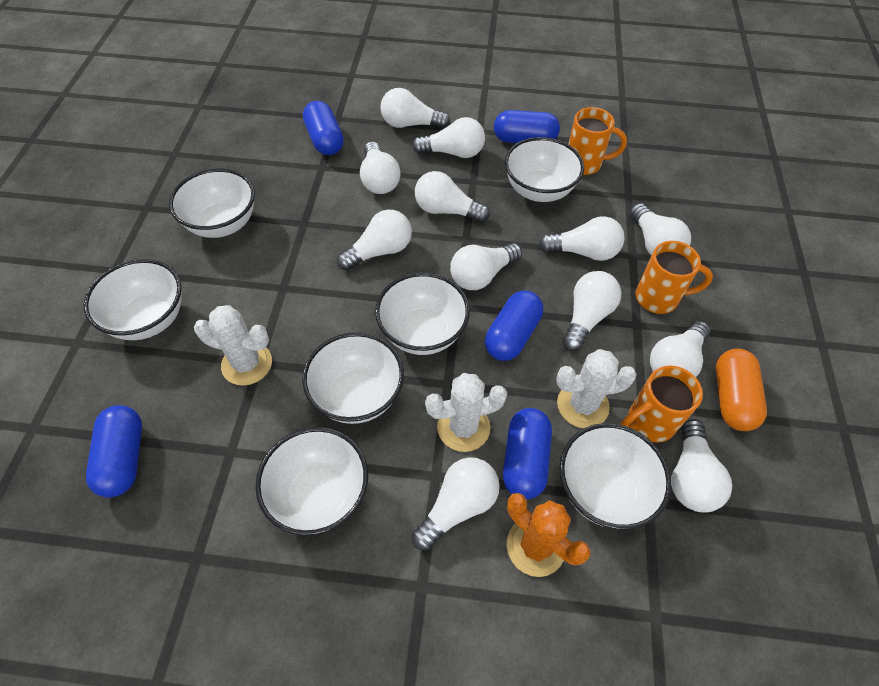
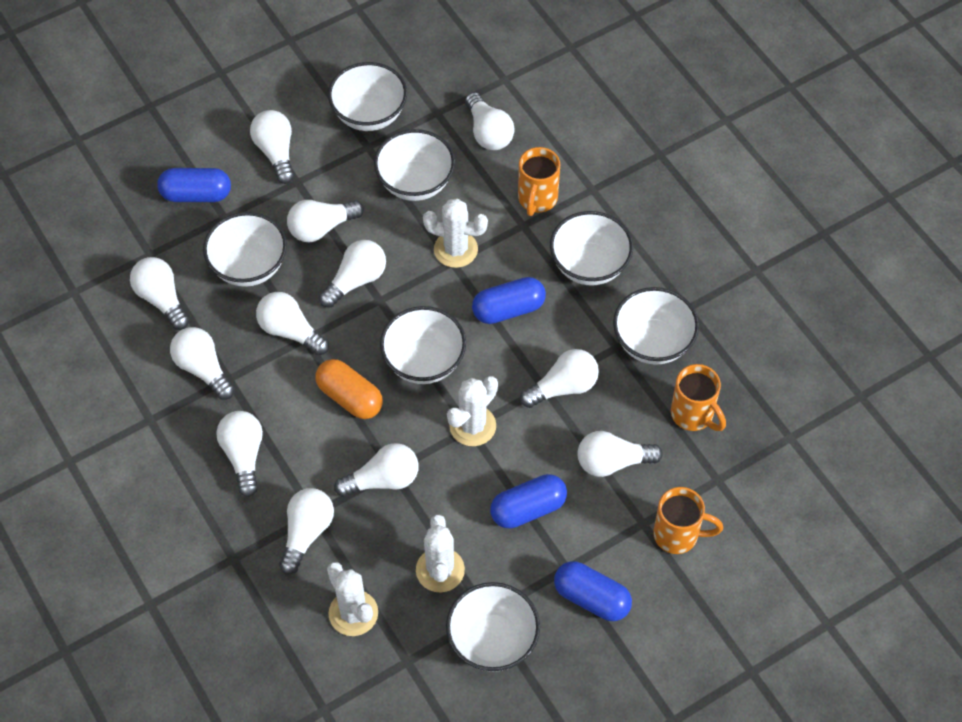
blue capsule: 5 -> 4
orange cactus: 1 -> 0
white cactus: 3 -> 4

